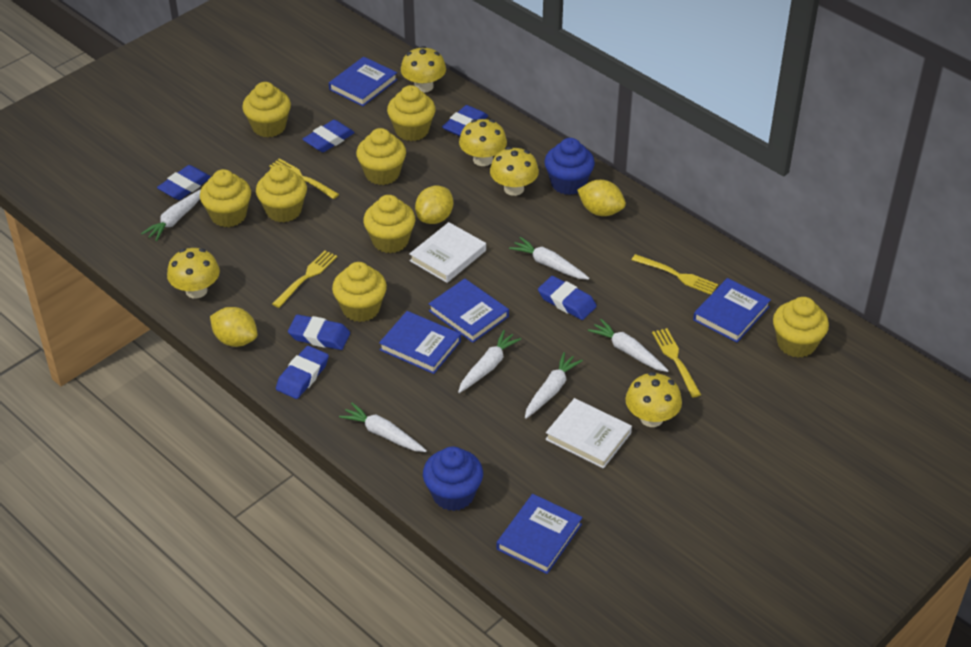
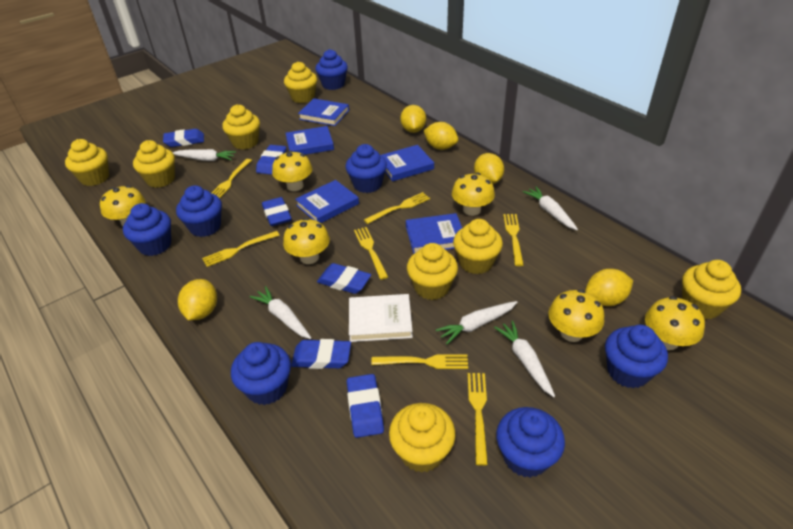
blue cupcake: 2 -> 7
white book: 2 -> 1
white carrot: 6 -> 5
yellow fork: 4 -> 7
yellow lemon: 3 -> 5
yellow mushroom: 5 -> 6

